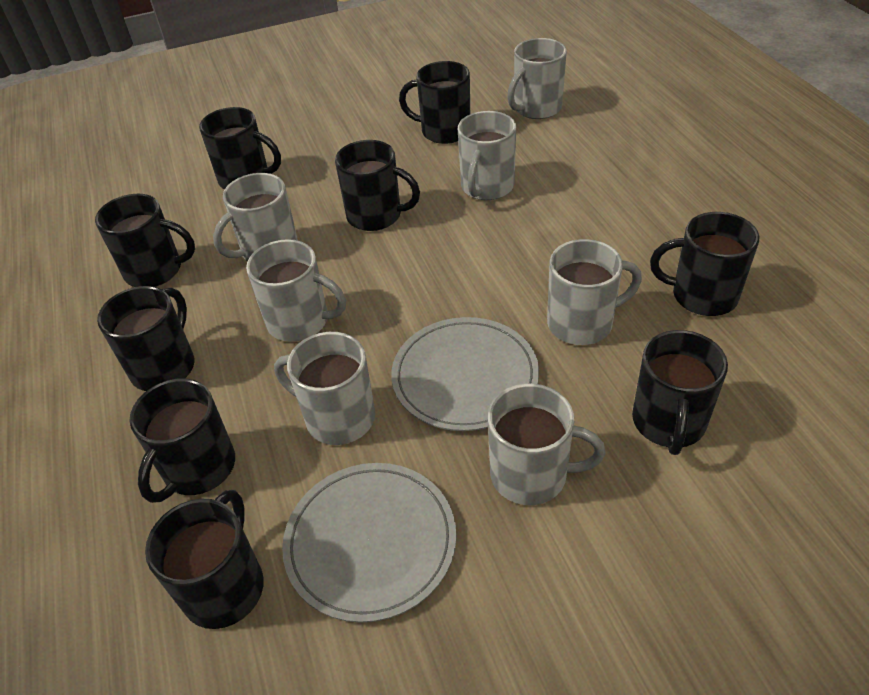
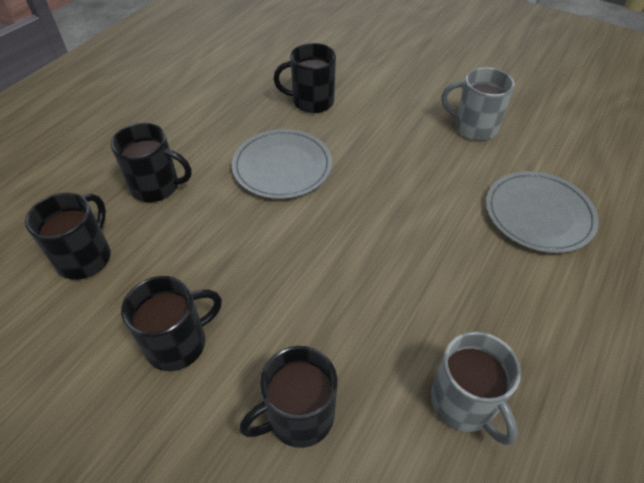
black mug: 9 -> 5
grey mug: 7 -> 2

